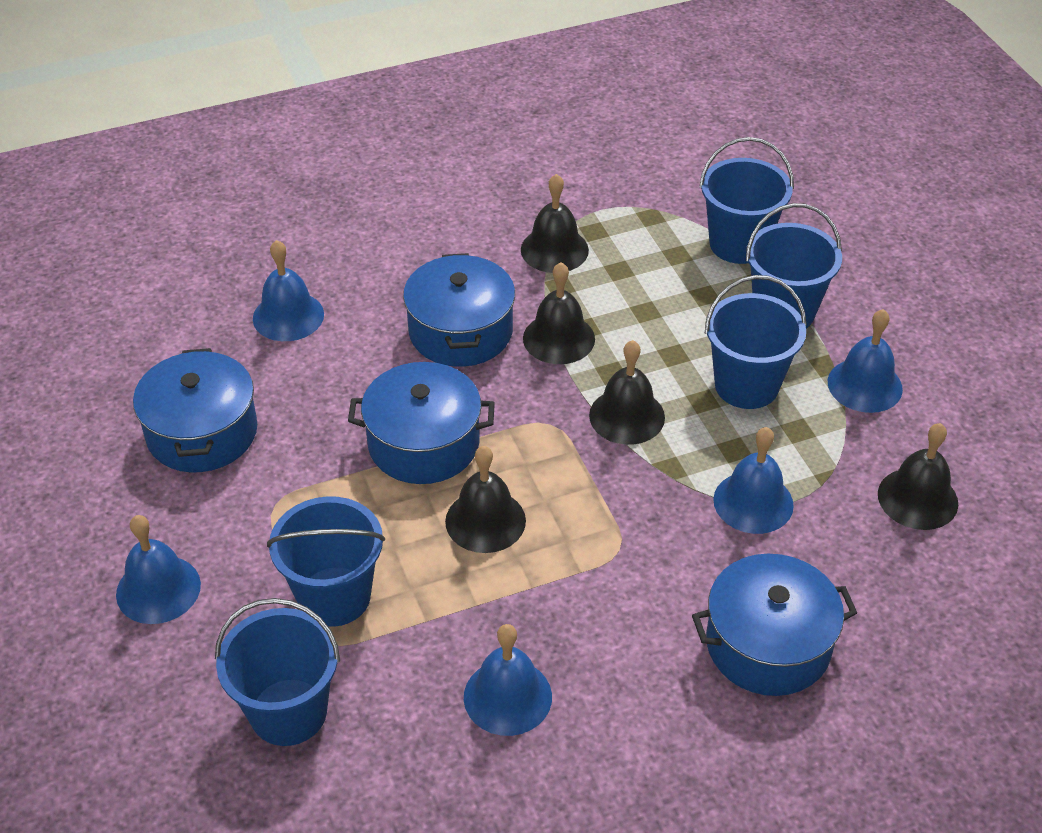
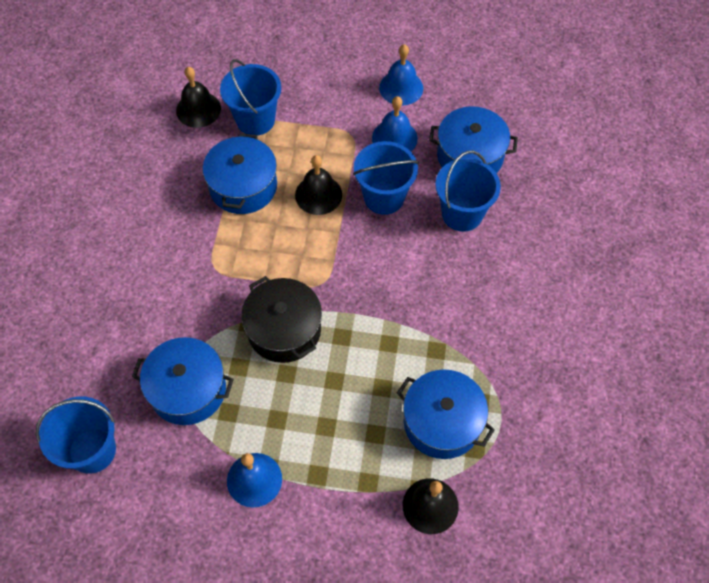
black bell: 5 -> 3
black pot: 0 -> 1
blue bell: 5 -> 3
blue bucket: 5 -> 4

